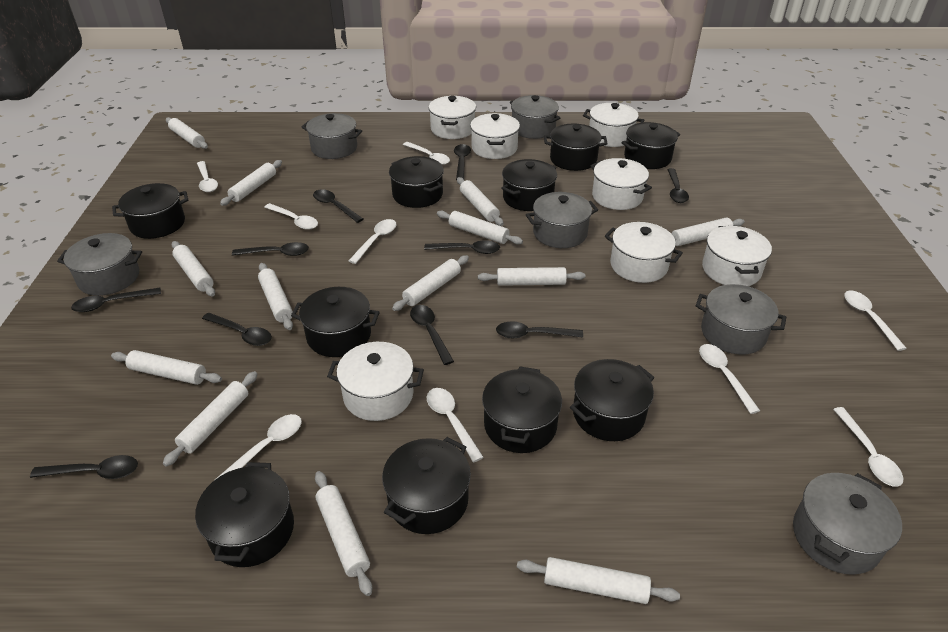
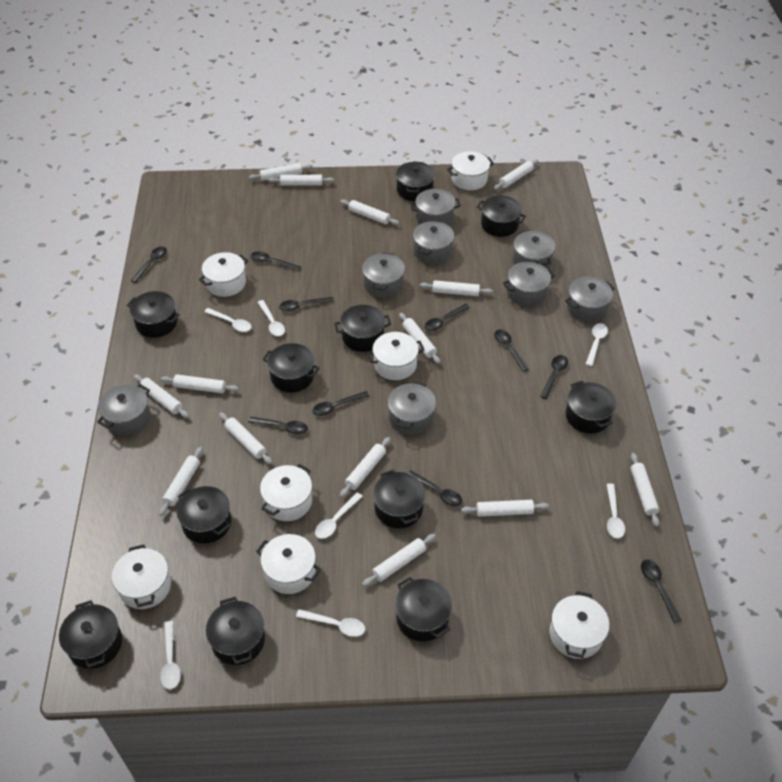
black pot: 10 -> 11
grey pot: 6 -> 8
white rolling pin: 13 -> 14
white spoon: 9 -> 7

